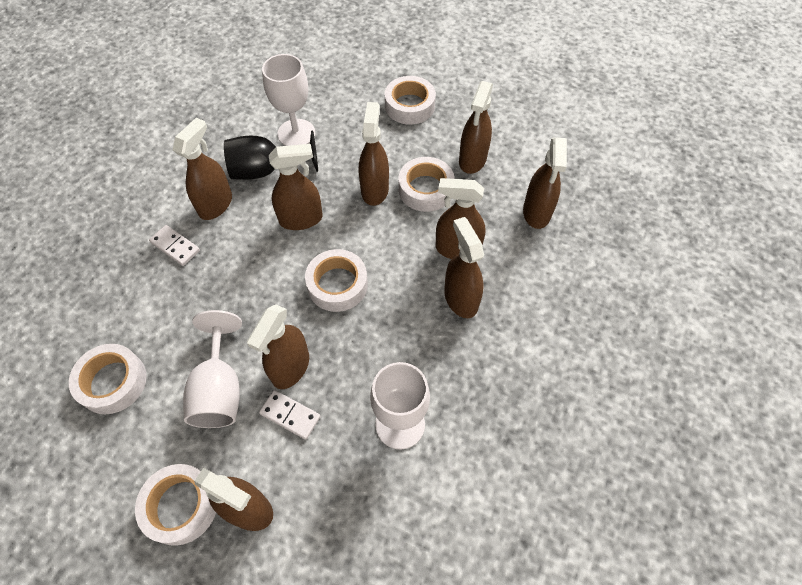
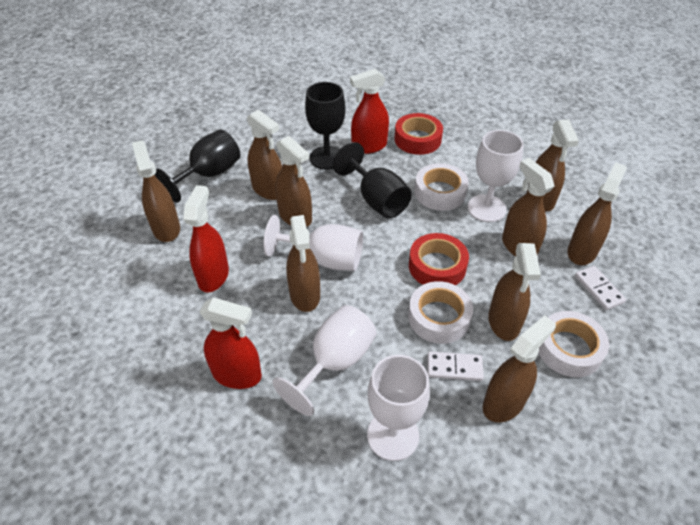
black goblet: 1 -> 3
red spray bottle: 0 -> 3
red tape: 0 -> 2
white goblet: 3 -> 4
white tape: 5 -> 3

